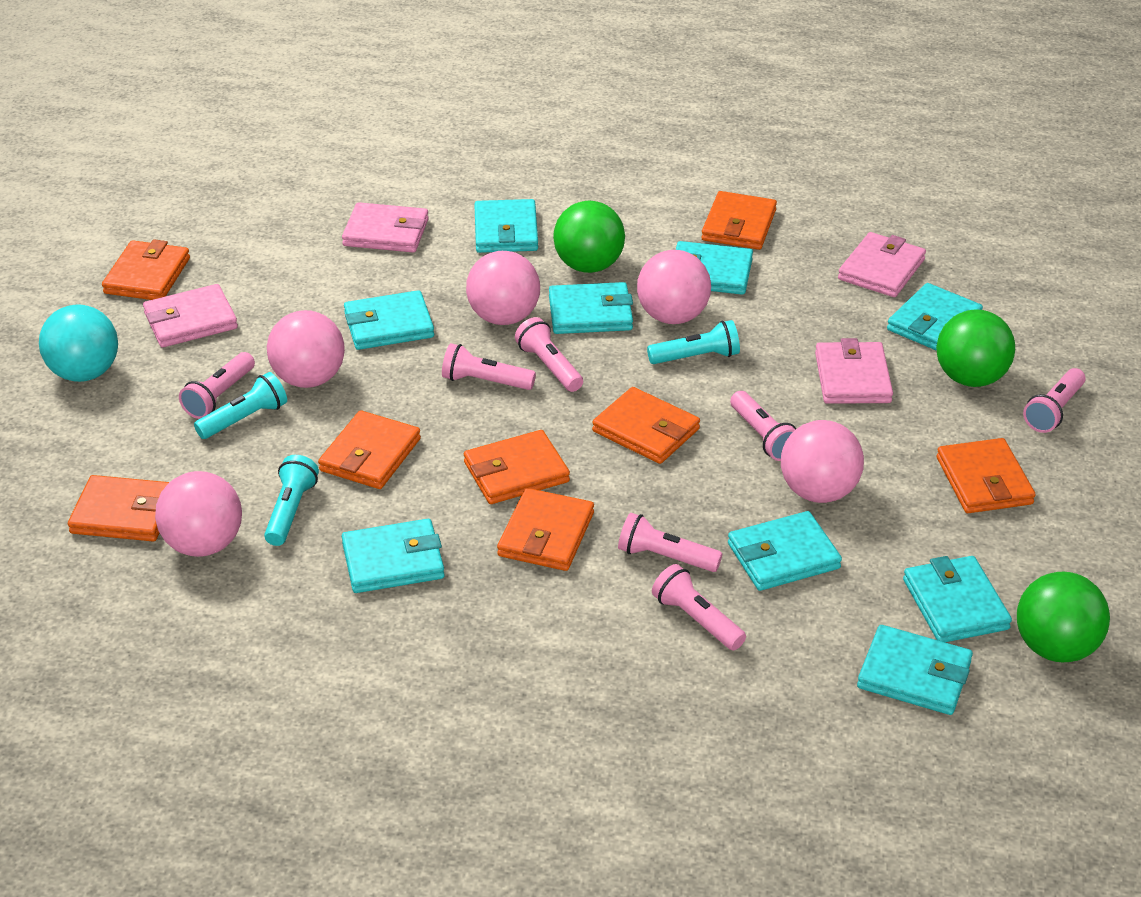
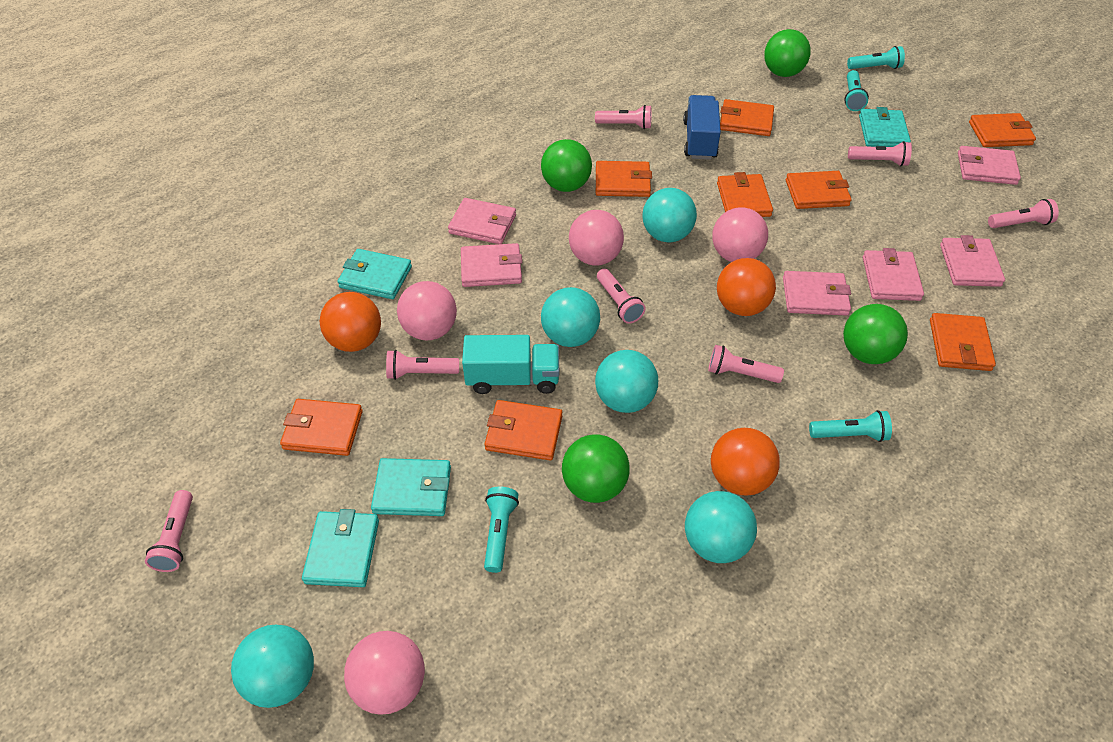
blue truck: 0 -> 1
green ball: 3 -> 4
orange ball: 0 -> 3
pink ball: 5 -> 4
pink wallet: 4 -> 6
turquoise ball: 1 -> 5
turquoise flashlight: 3 -> 4
turquoise truck: 0 -> 1
turquoise wallet: 9 -> 4

